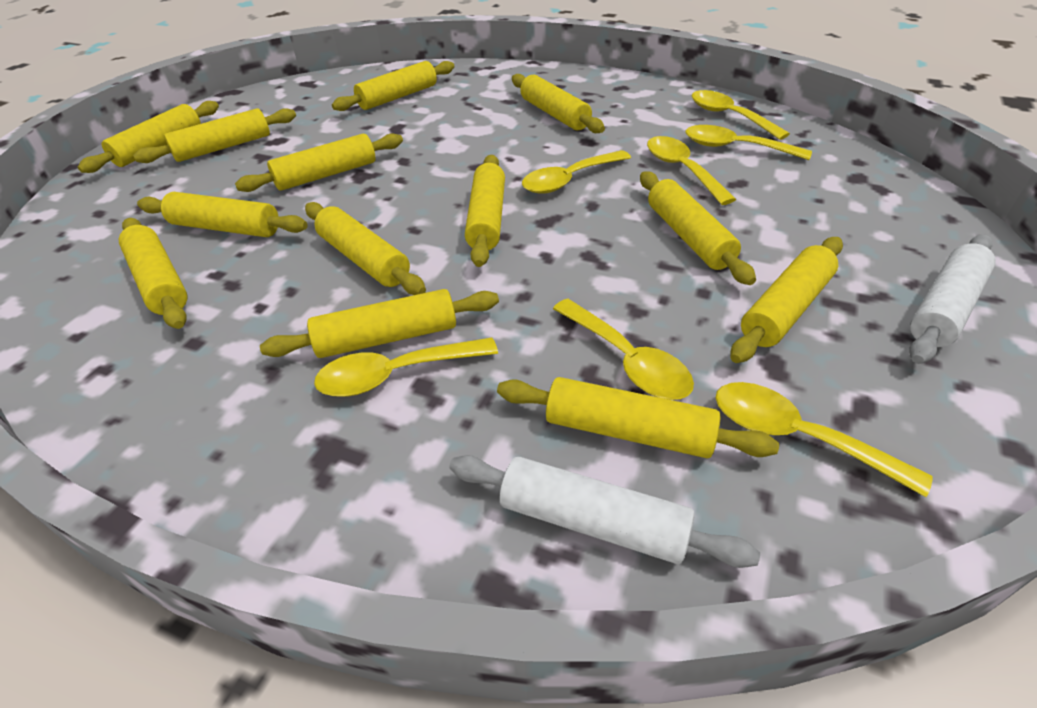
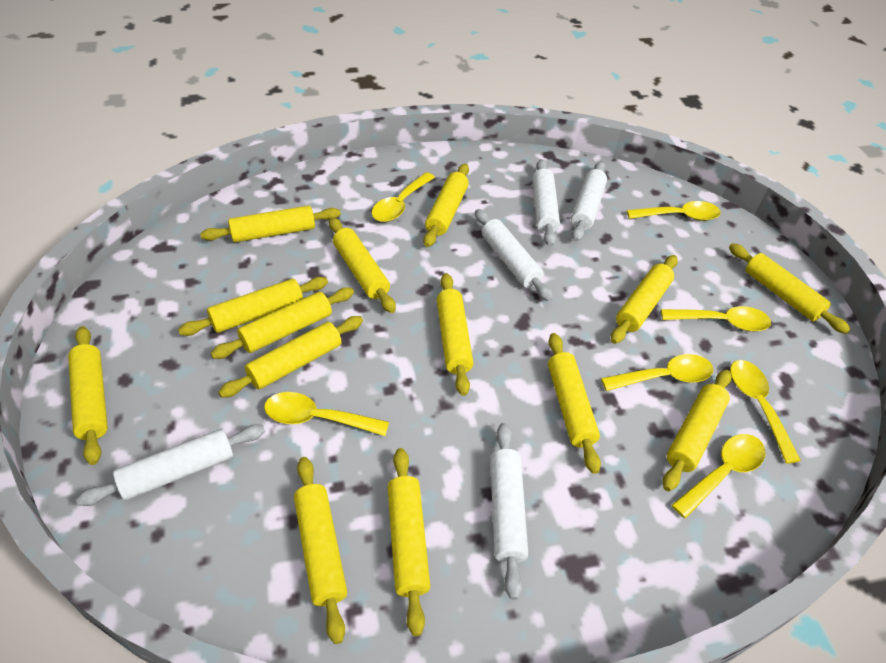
white rolling pin: 2 -> 5
yellow rolling pin: 13 -> 14

